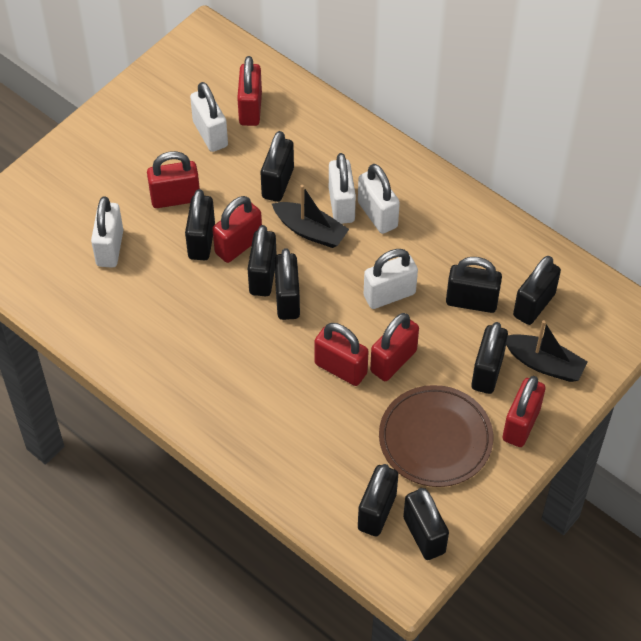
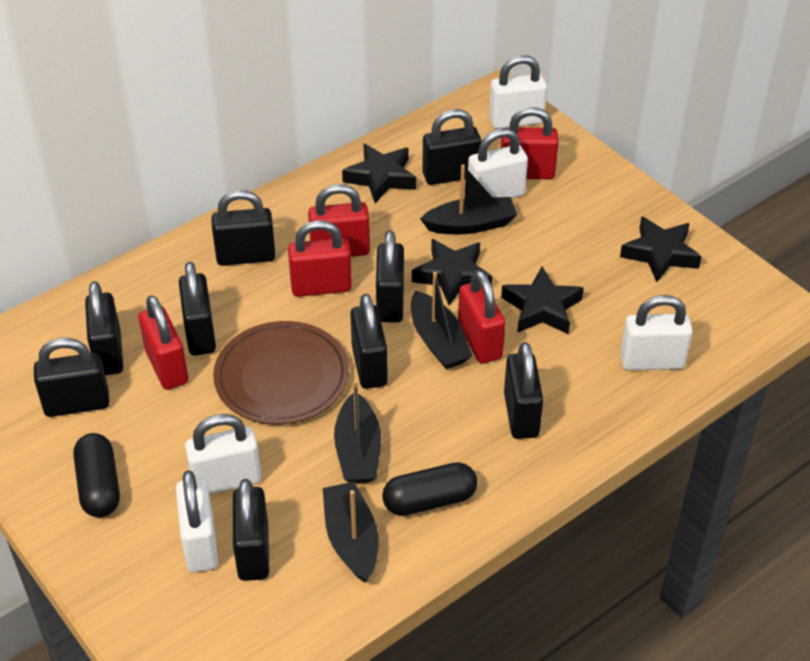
black boat: 2 -> 4
black capsule: 0 -> 2
black star: 0 -> 4
red padlock: 6 -> 5

